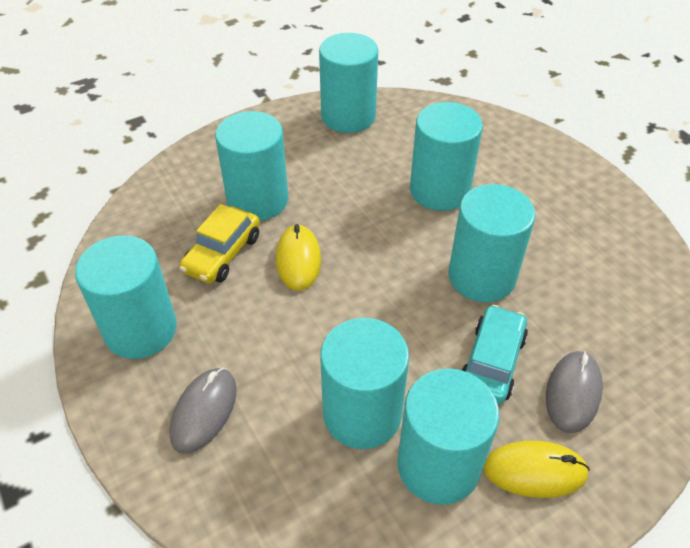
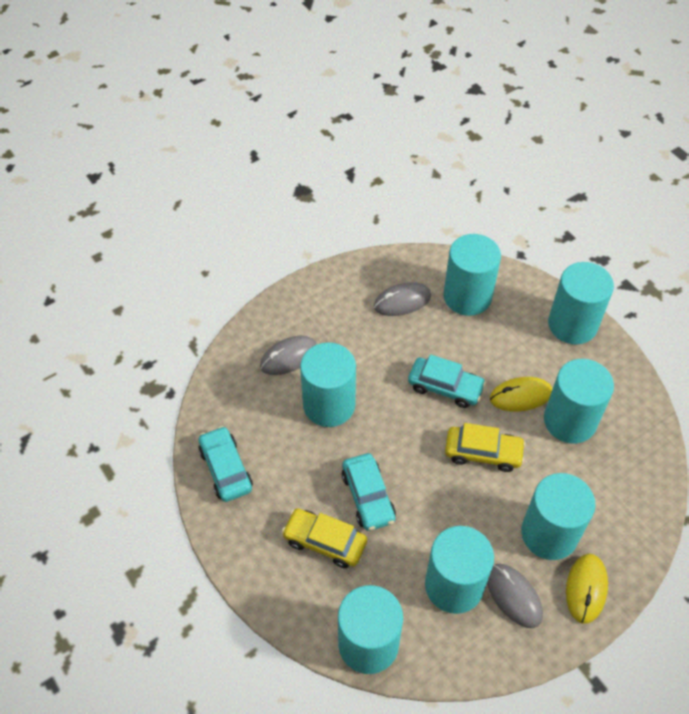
grey mouse: 2 -> 3
turquoise car: 1 -> 3
yellow car: 1 -> 2

